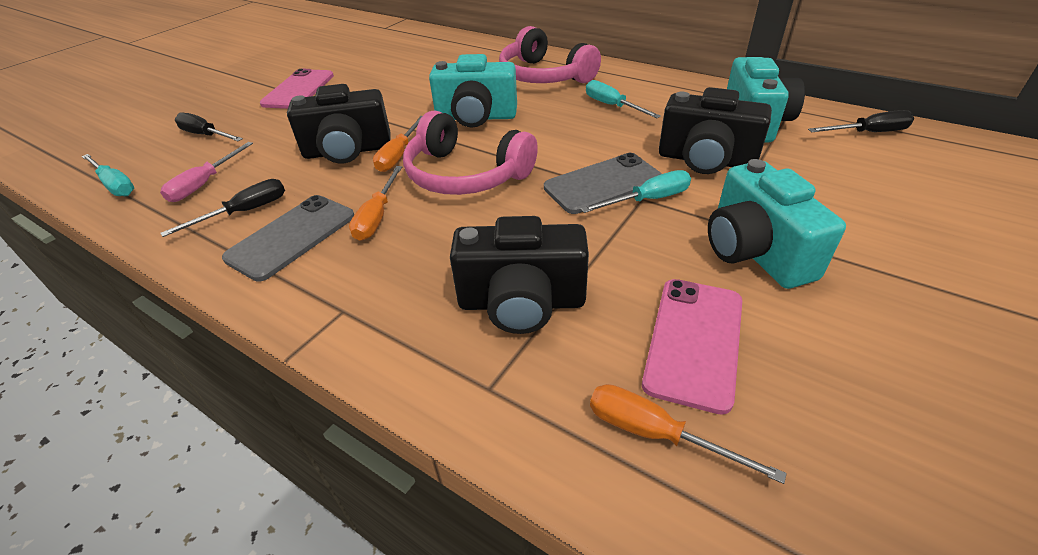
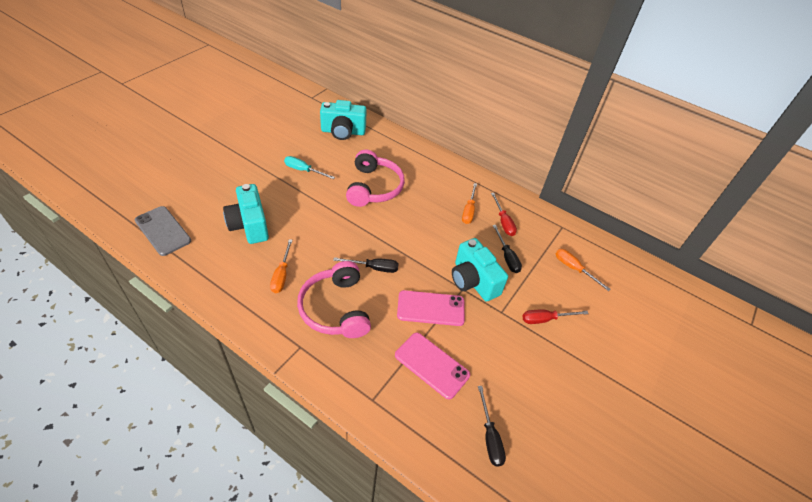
black camera: 3 -> 0
grey phone: 2 -> 1
pink screwdriver: 1 -> 0
red screwdriver: 0 -> 2
turquoise screwdriver: 3 -> 1

